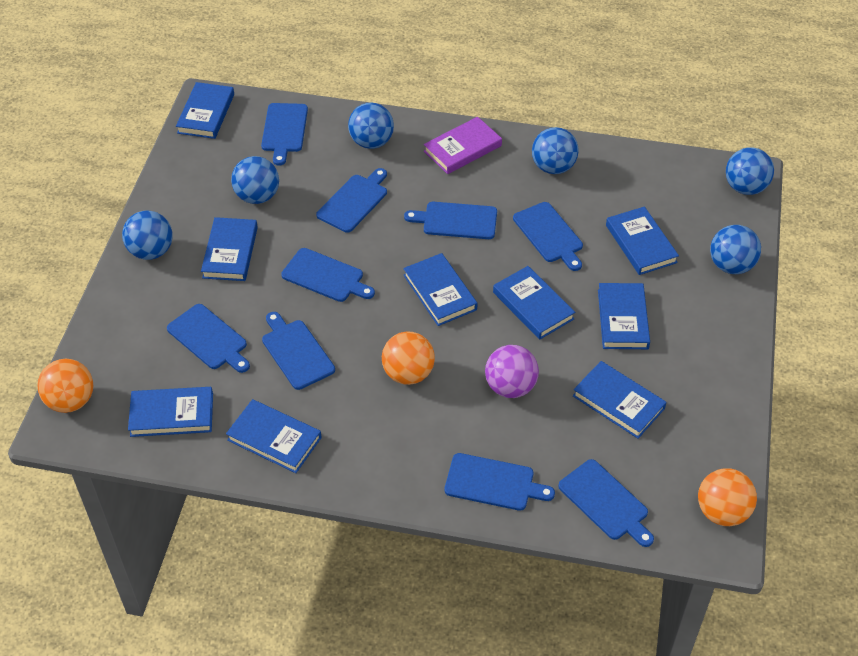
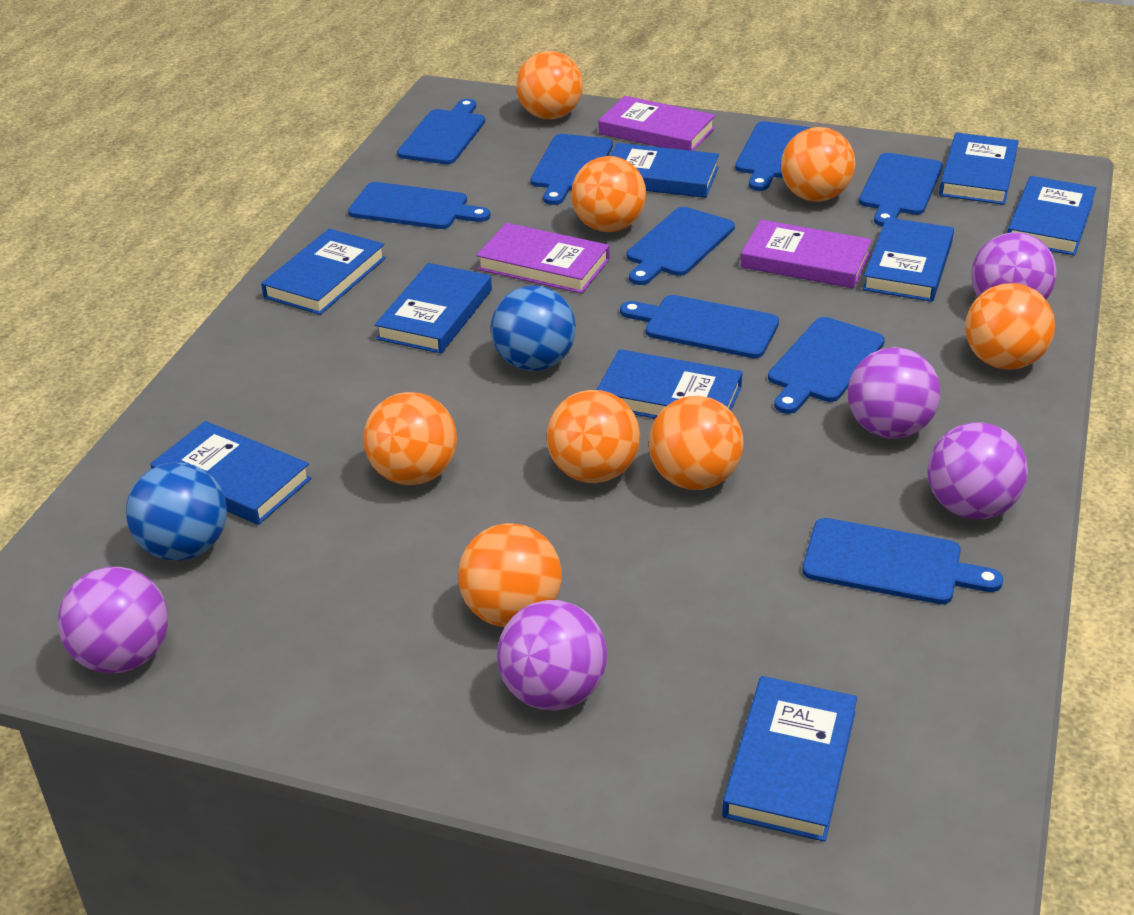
blue ball: 6 -> 2
orange ball: 3 -> 8
purple ball: 1 -> 5
purple book: 1 -> 3

